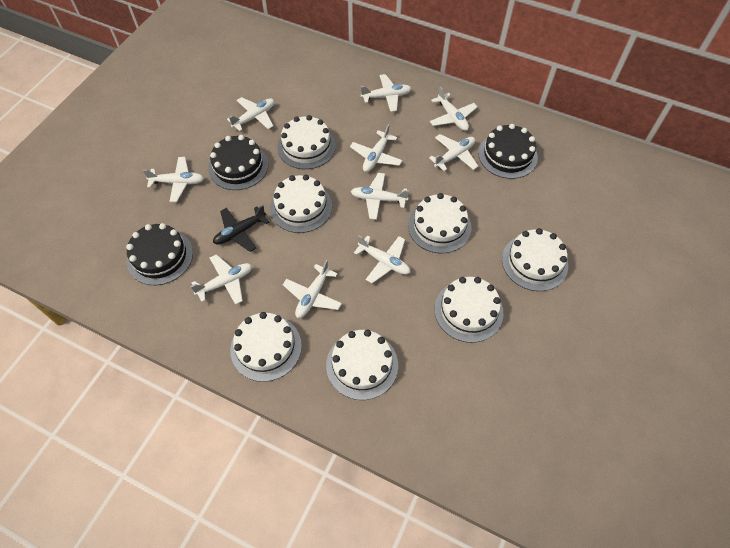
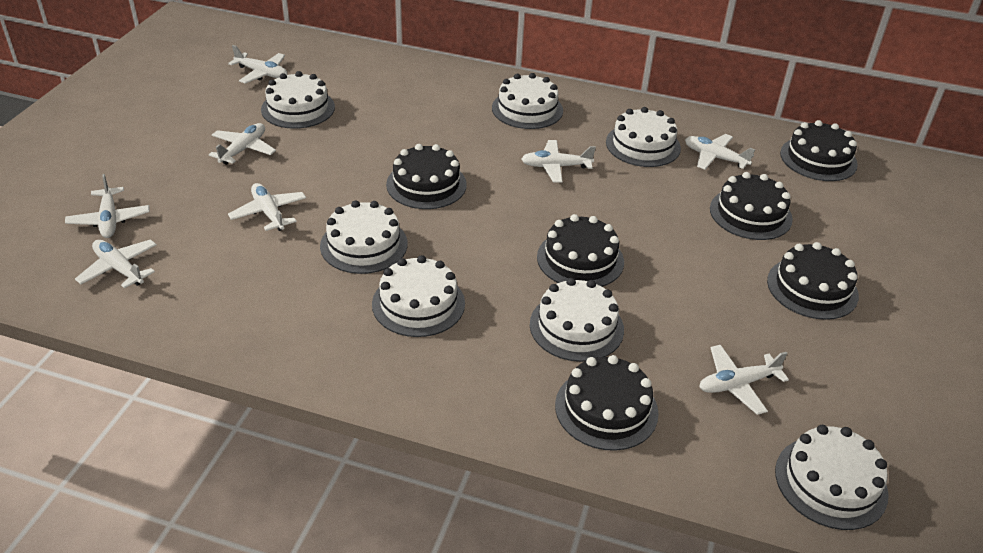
black cake: 3 -> 6
black plane: 1 -> 0
white plane: 10 -> 8

